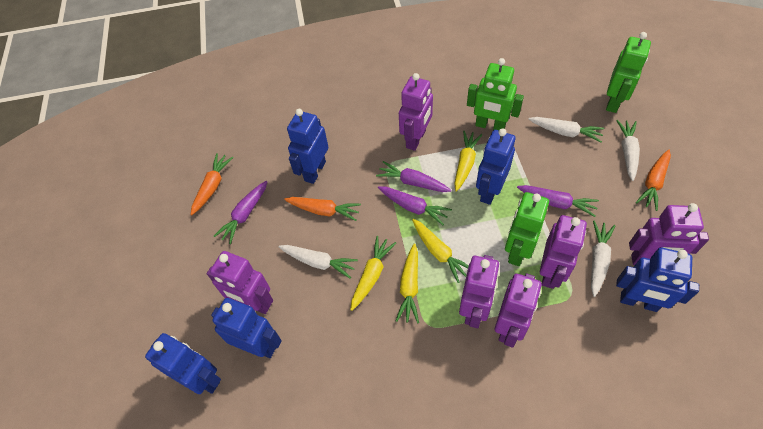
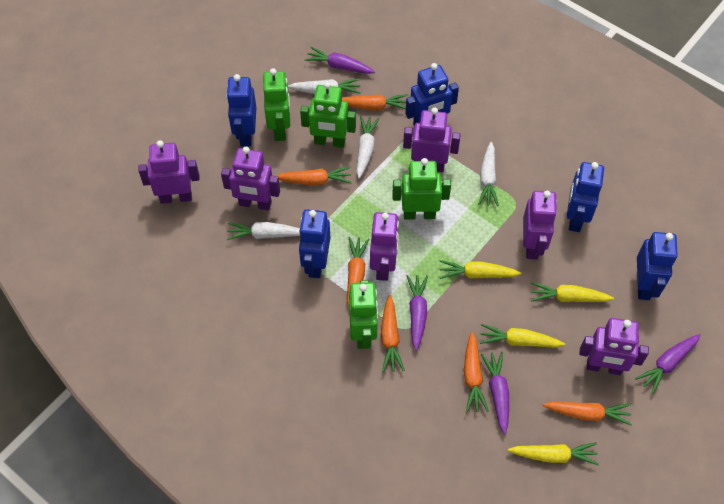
green robot: 3 -> 4
orange carrot: 3 -> 6

